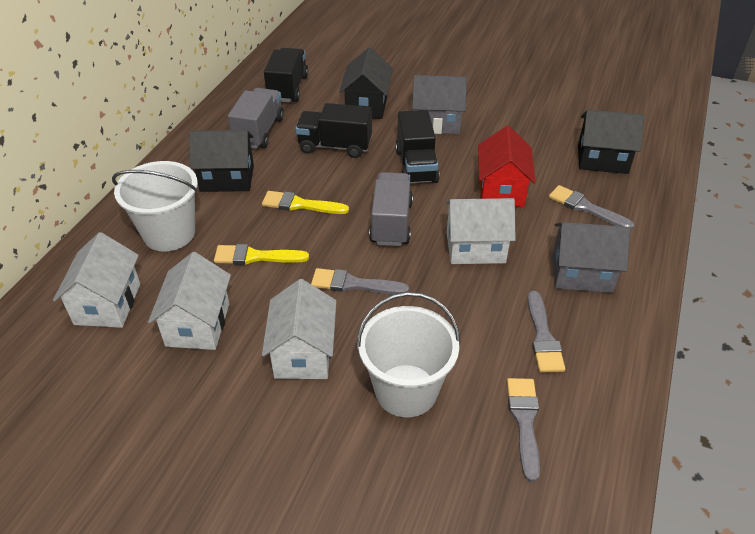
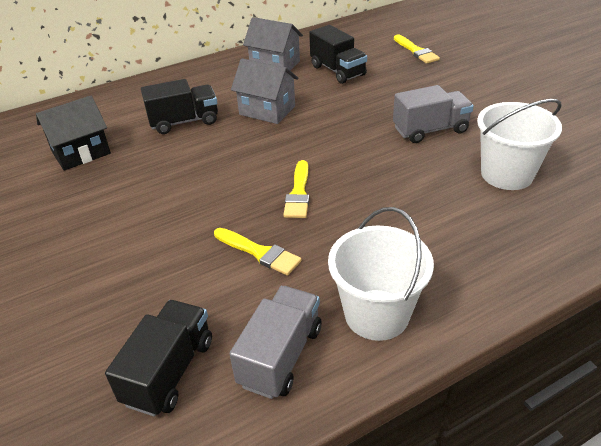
black house: 3 -> 1
grey brush: 4 -> 0
red house: 1 -> 0
white house: 4 -> 0
yellow brush: 2 -> 3

